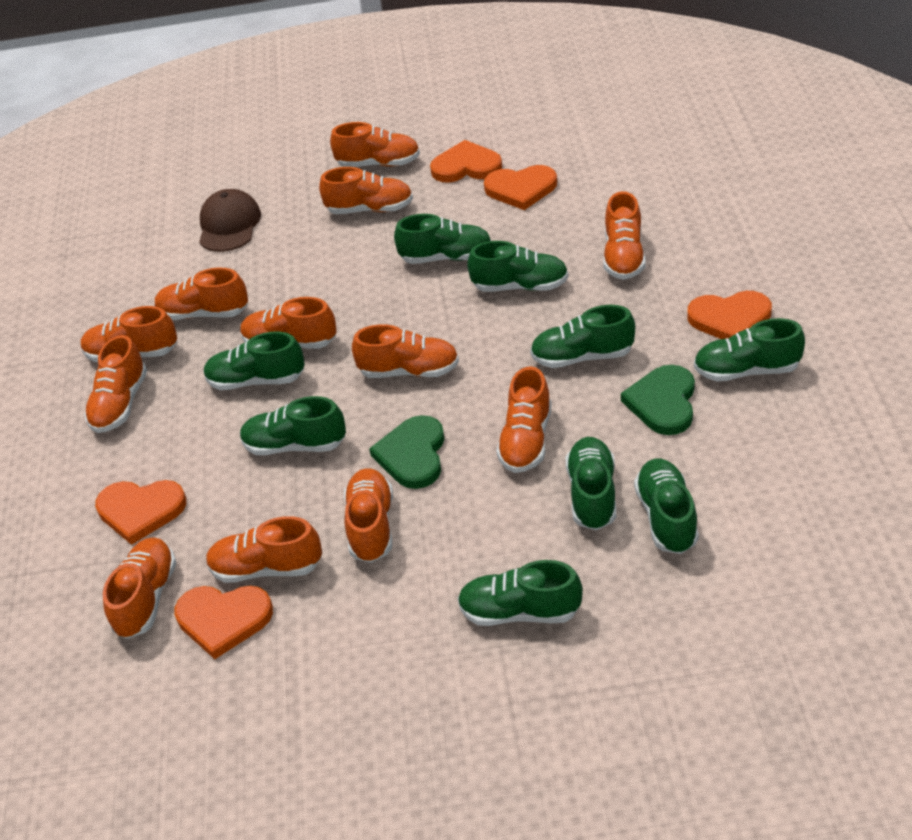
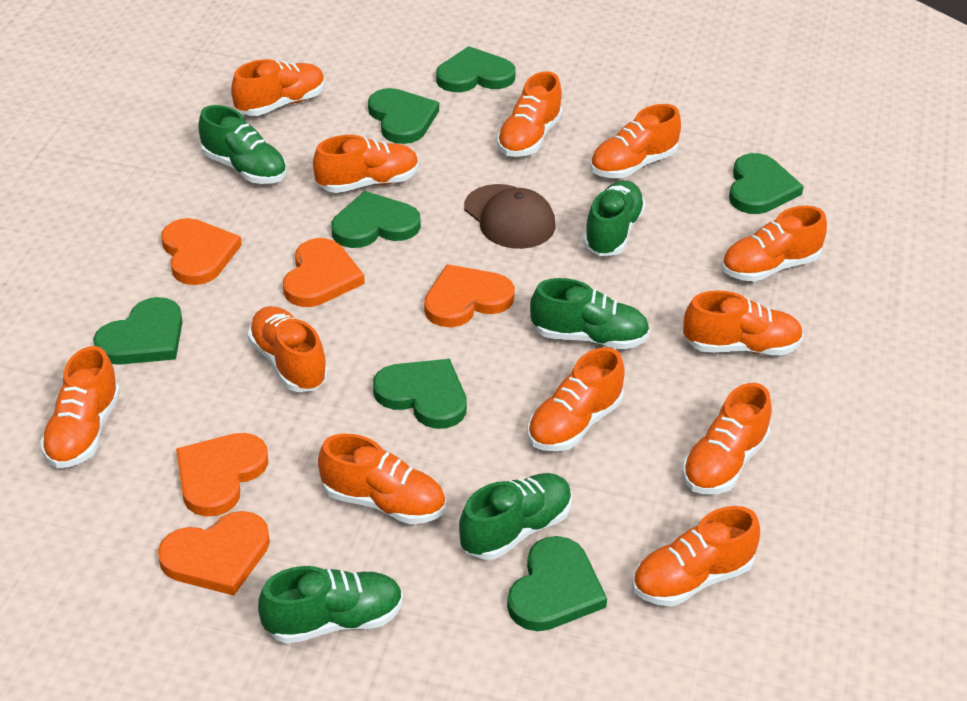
green heart: 2 -> 7
green shoe: 9 -> 5

